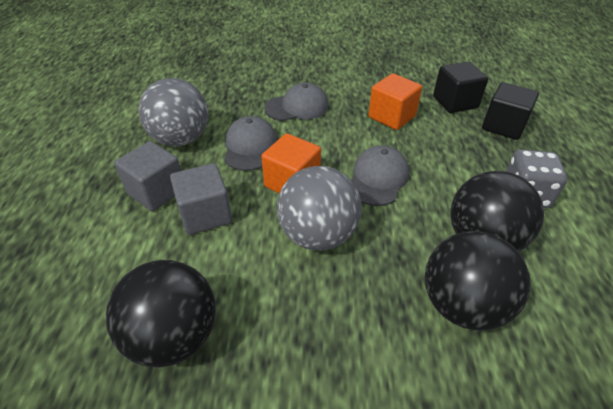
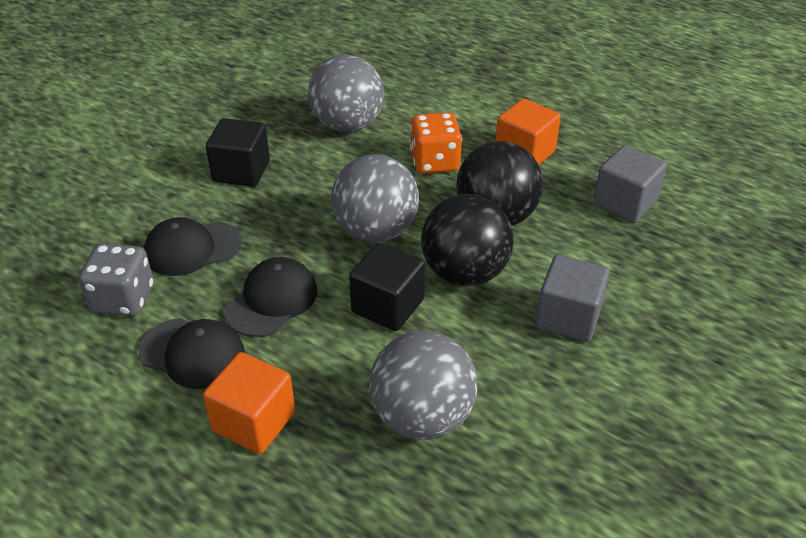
black ball: 3 -> 2
black cap: 0 -> 3
grey ball: 2 -> 3
grey cap: 3 -> 0
orange dice: 0 -> 1

